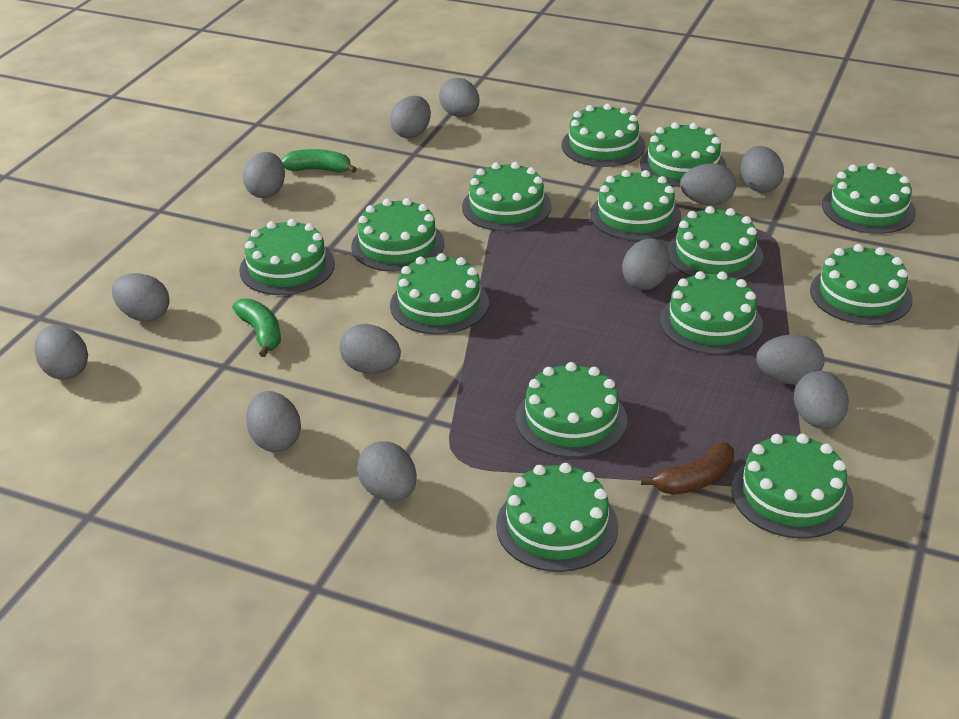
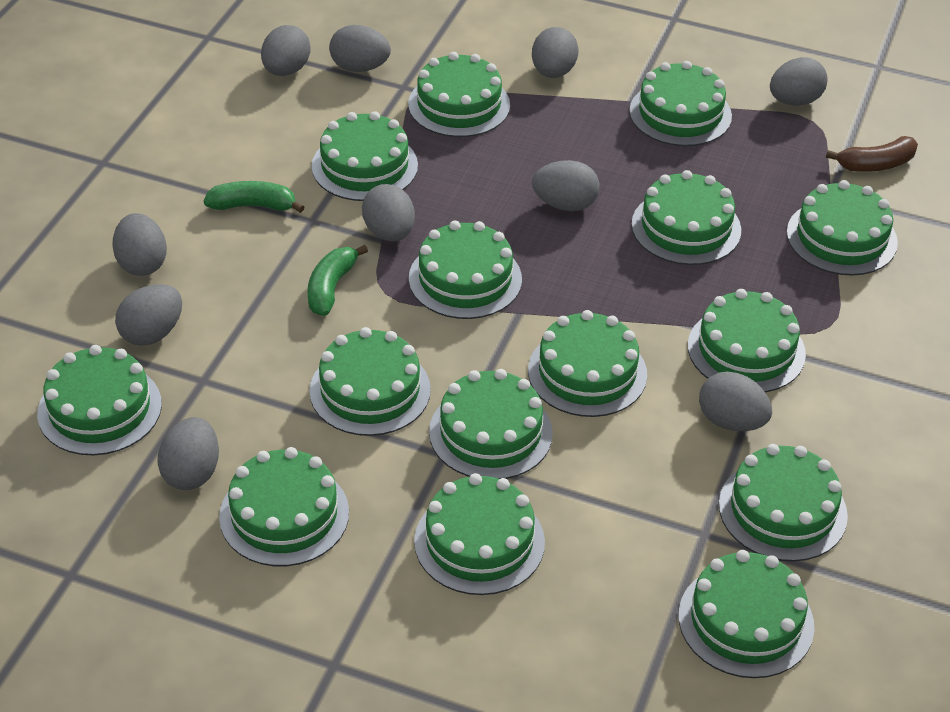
green cake: 14 -> 15
grey egg: 13 -> 10

